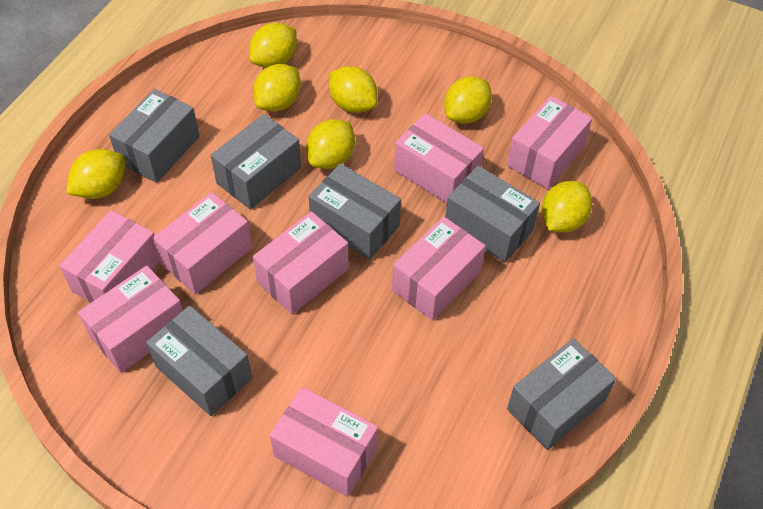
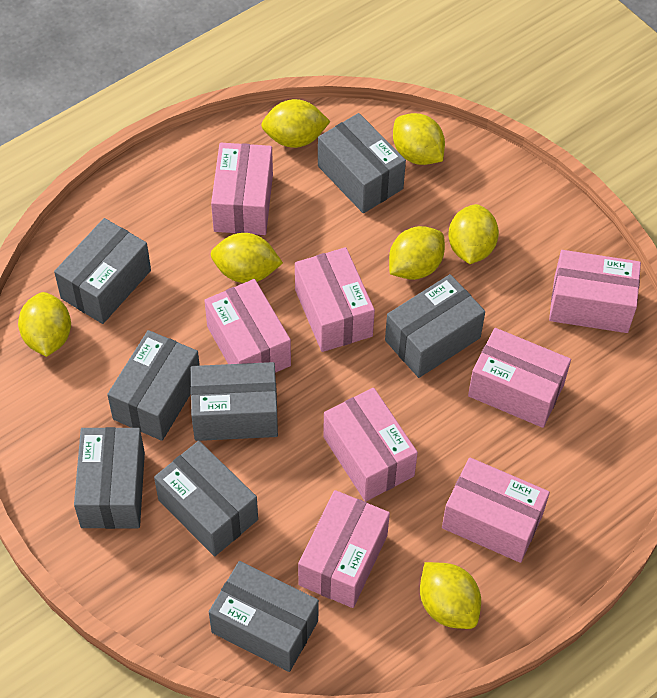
grey box: 6 -> 8

